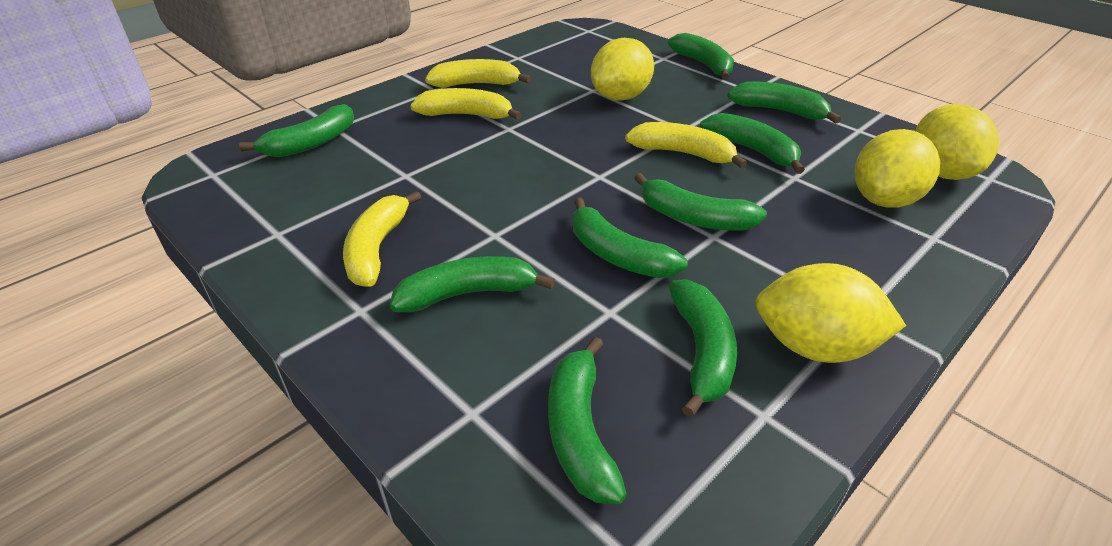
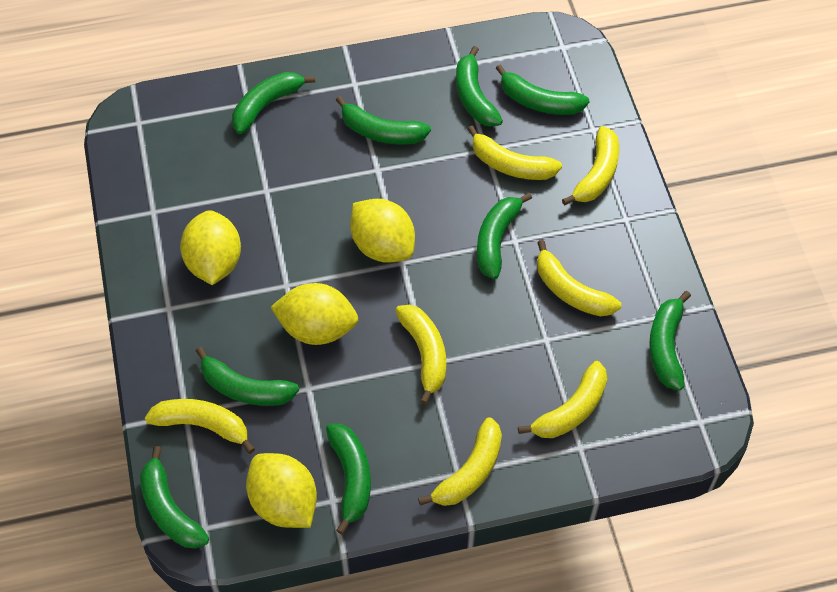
yellow banana: 4 -> 7

